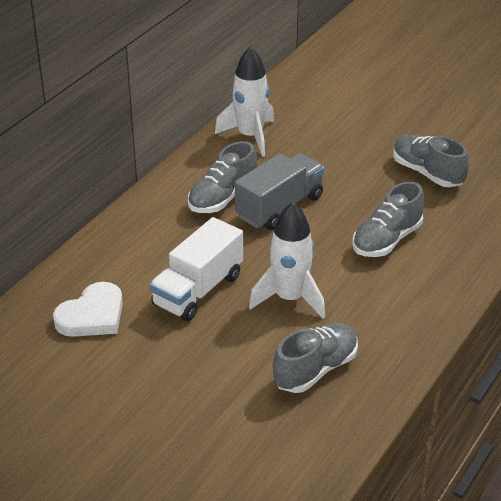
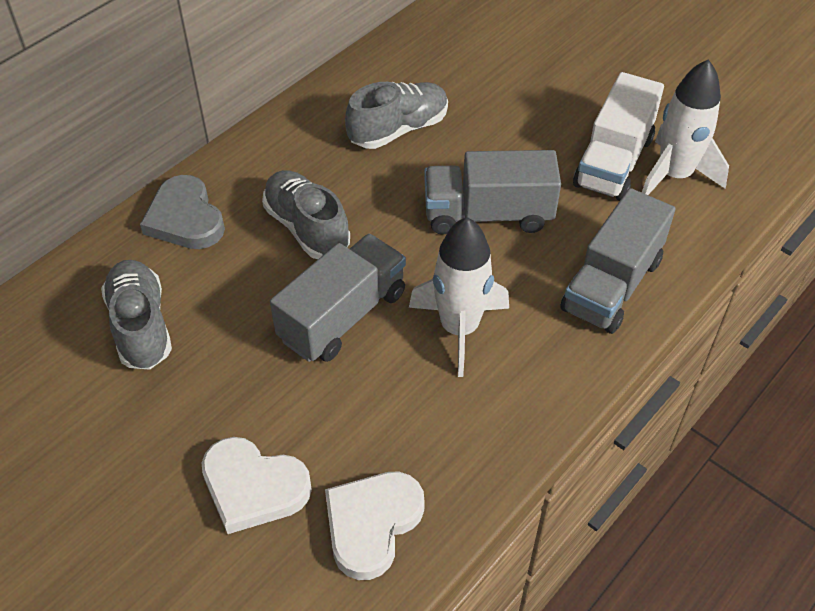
grey heart: 0 -> 1
grey shoe: 4 -> 3
grey truck: 1 -> 3
white heart: 1 -> 2

